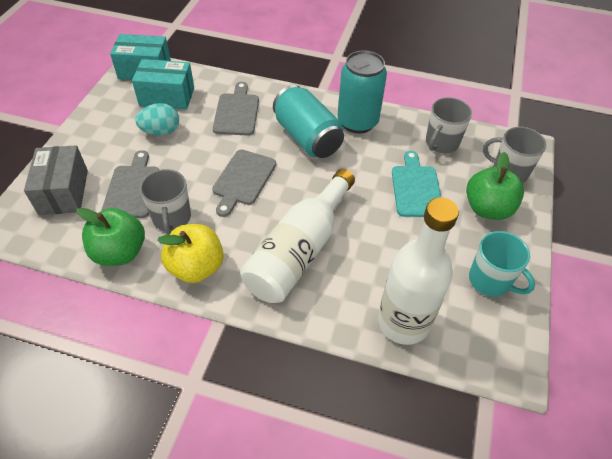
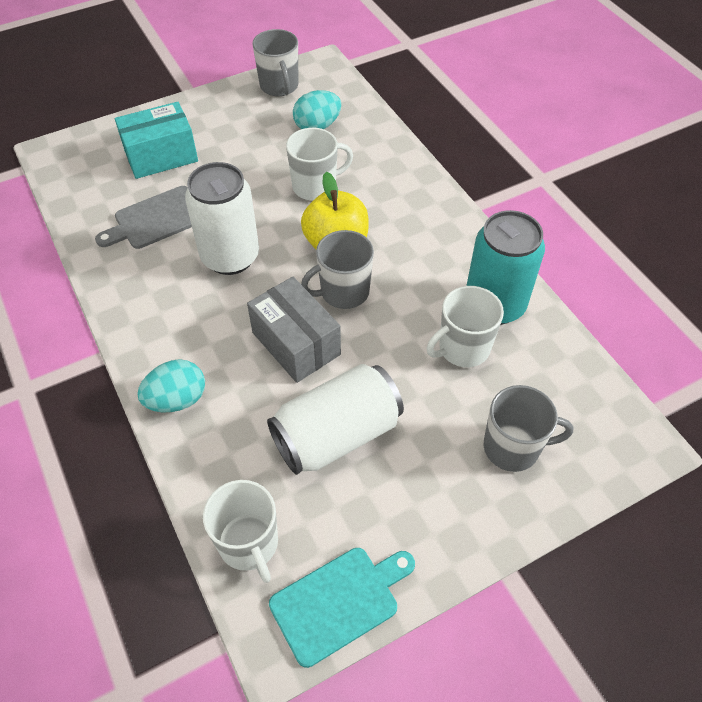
green apple: 2 -> 0
grey cutting board: 3 -> 1
turquoise box: 2 -> 1
turquoise can: 2 -> 1
turquoise egg: 1 -> 2
turquoise mug: 1 -> 0
white bottle: 2 -> 0
white can: 0 -> 2
white mug: 0 -> 3

